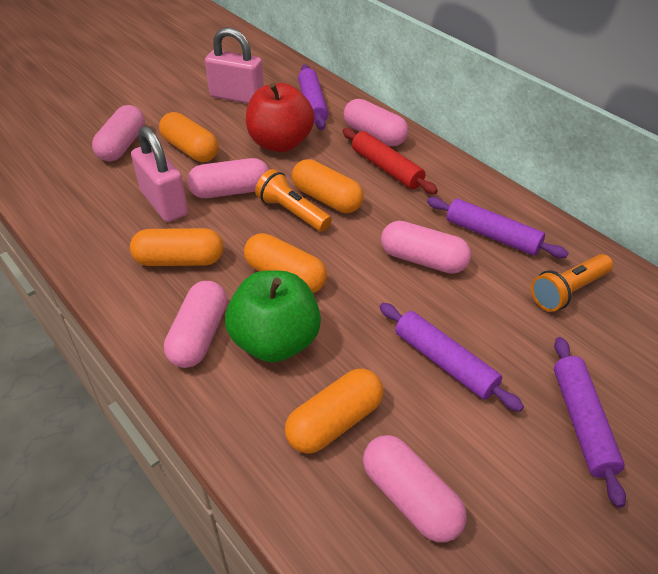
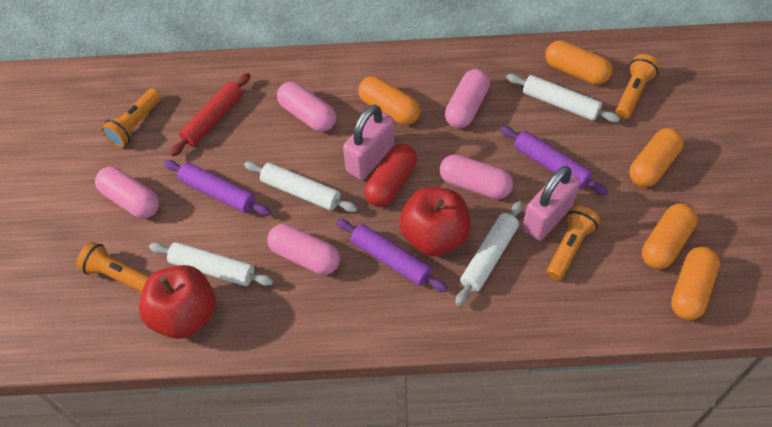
green apple: 1 -> 0
orange flashlight: 2 -> 4
pink capsule: 6 -> 5
purple rolling pin: 4 -> 3
red apple: 1 -> 2
red capsule: 0 -> 1
white rolling pin: 0 -> 4

